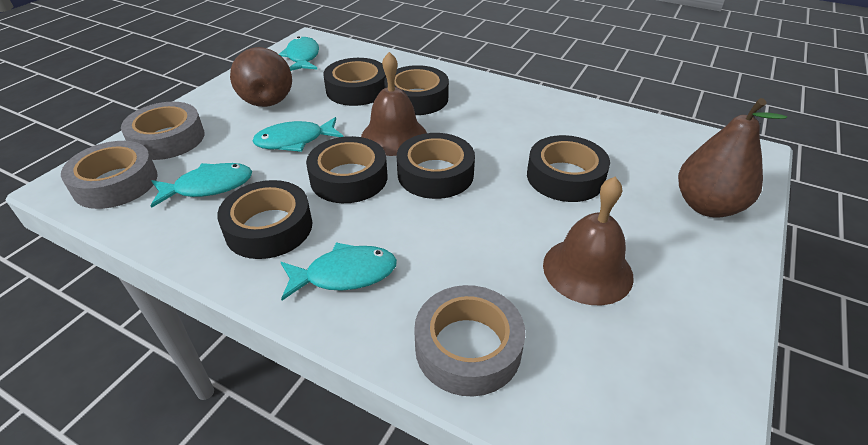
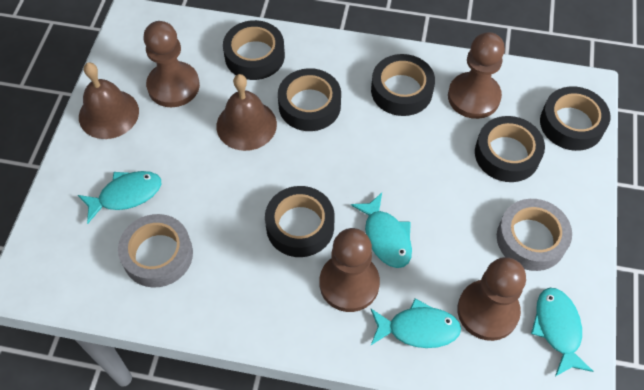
brown pawn: 0 -> 4
brown pear: 2 -> 0
grey tape: 3 -> 2

